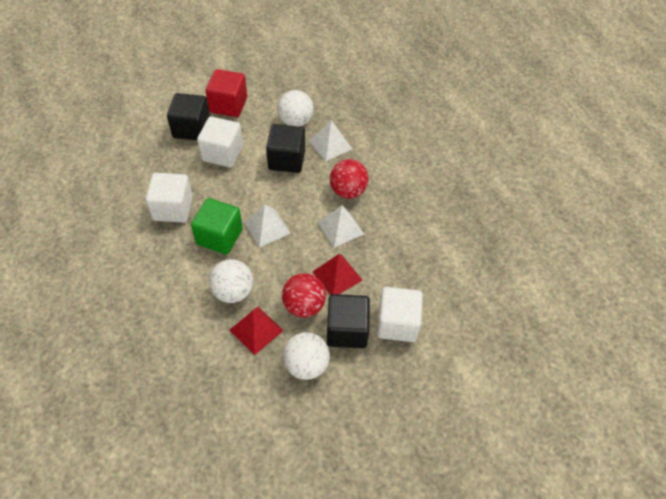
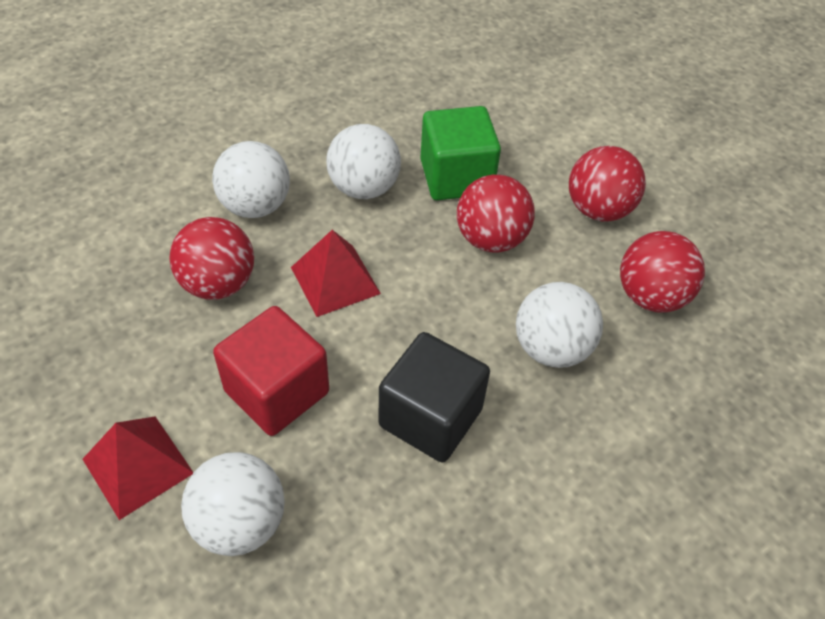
black cube: 3 -> 1
red ball: 2 -> 4
white ball: 3 -> 4
white cube: 3 -> 0
white pyramid: 3 -> 0

